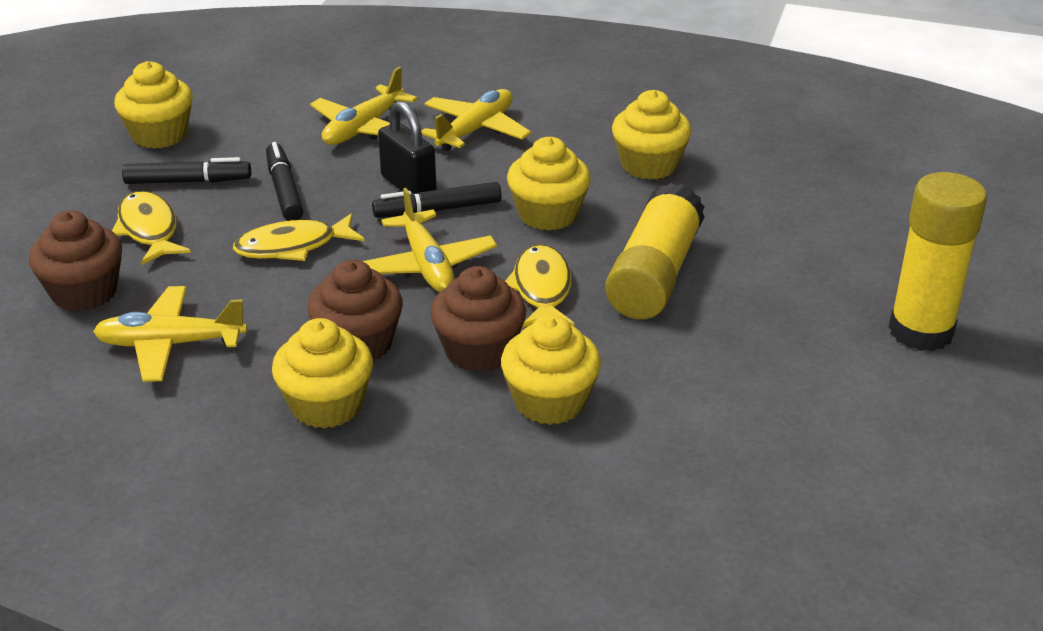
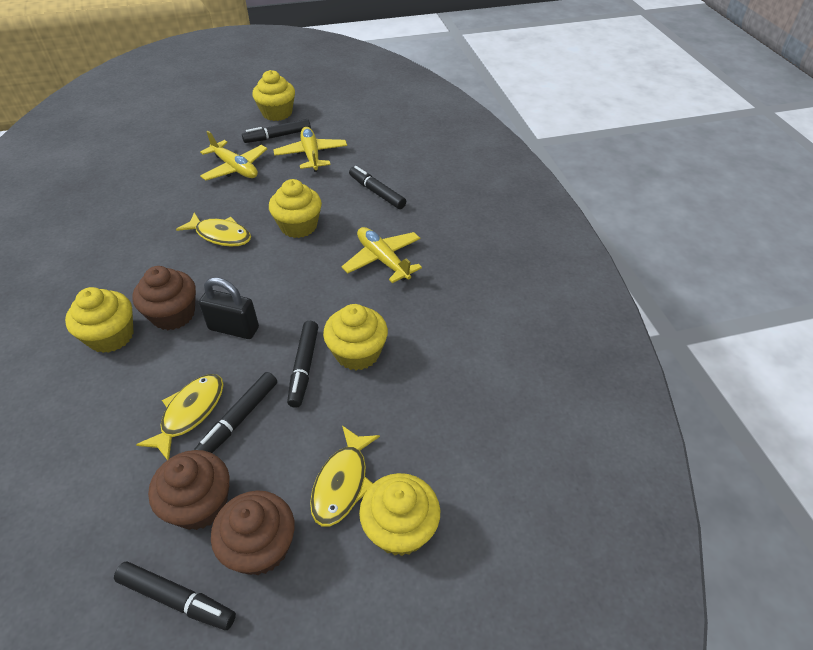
black marker: 3 -> 5
yellow glue stick: 2 -> 0
yellow plane: 4 -> 3

